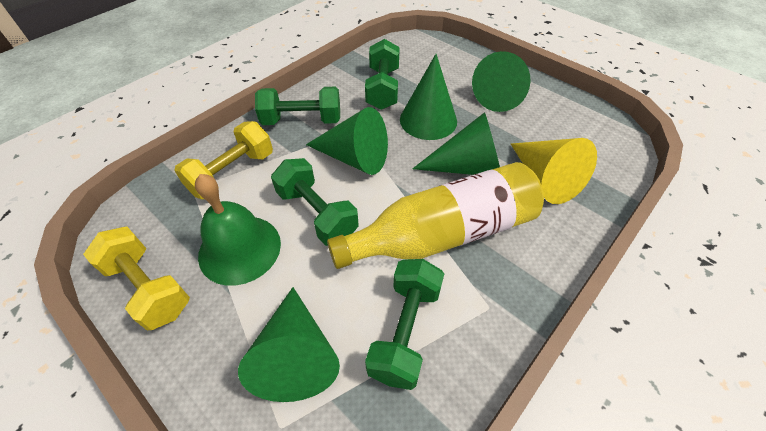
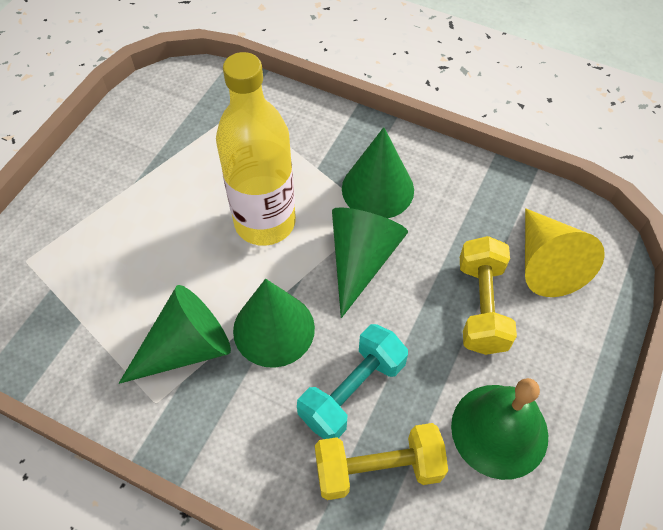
green cone: 5 -> 4
green dumbbell: 4 -> 0
turquoise dumbbell: 0 -> 1

